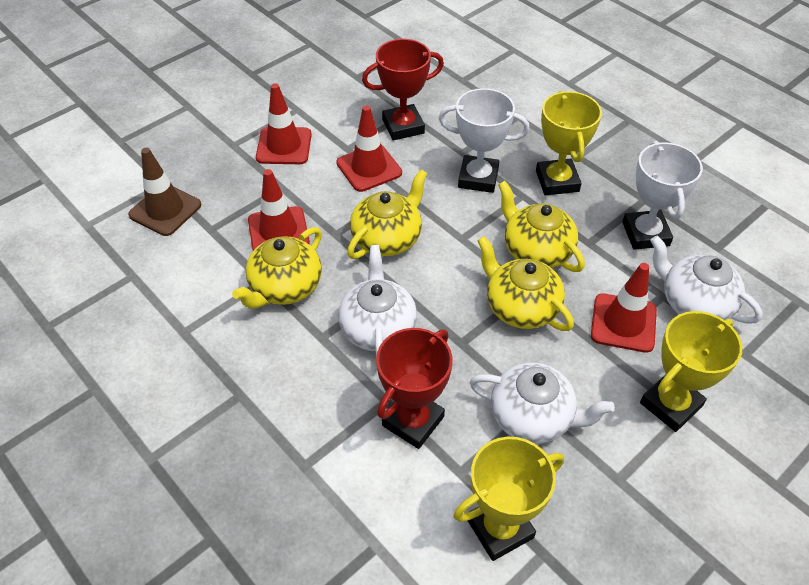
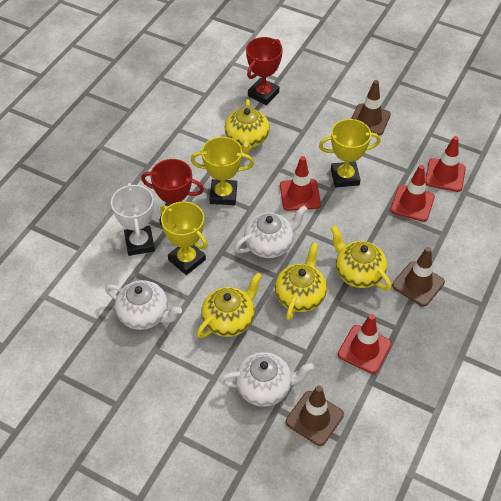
brown traffic cone: 1 -> 3
white trophy: 2 -> 1

